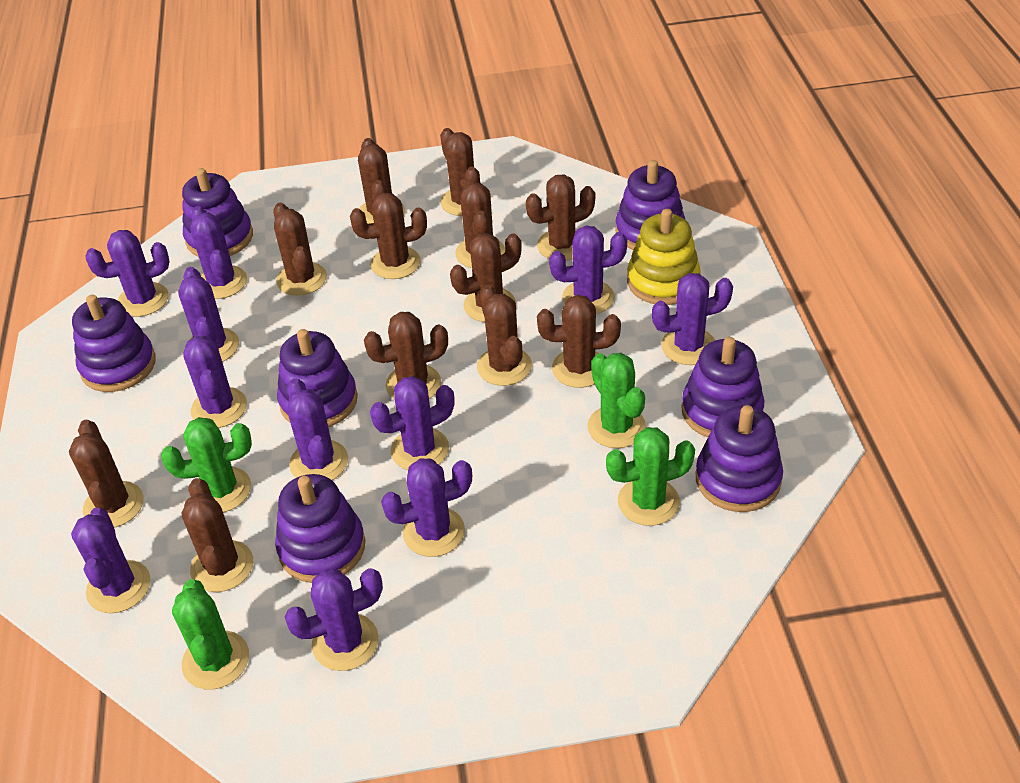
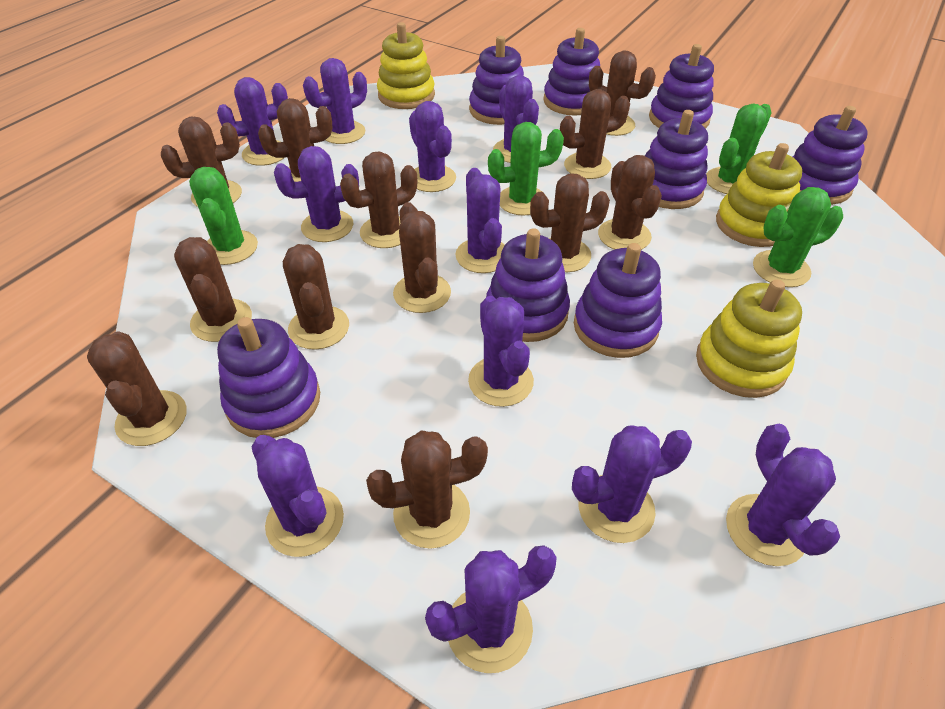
purple stacking toy: 7 -> 8
yellow stacking toy: 1 -> 3

